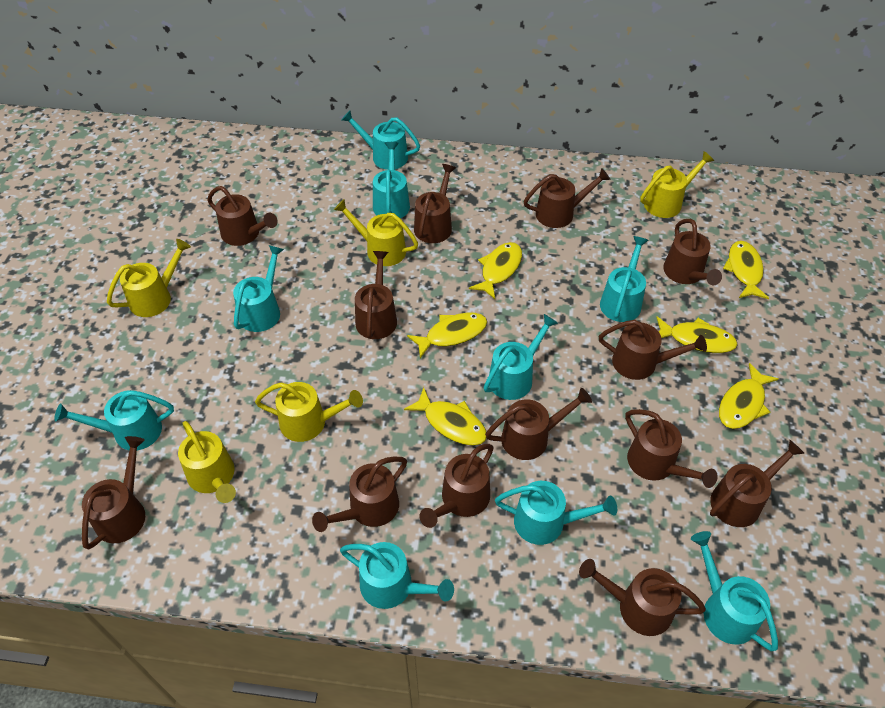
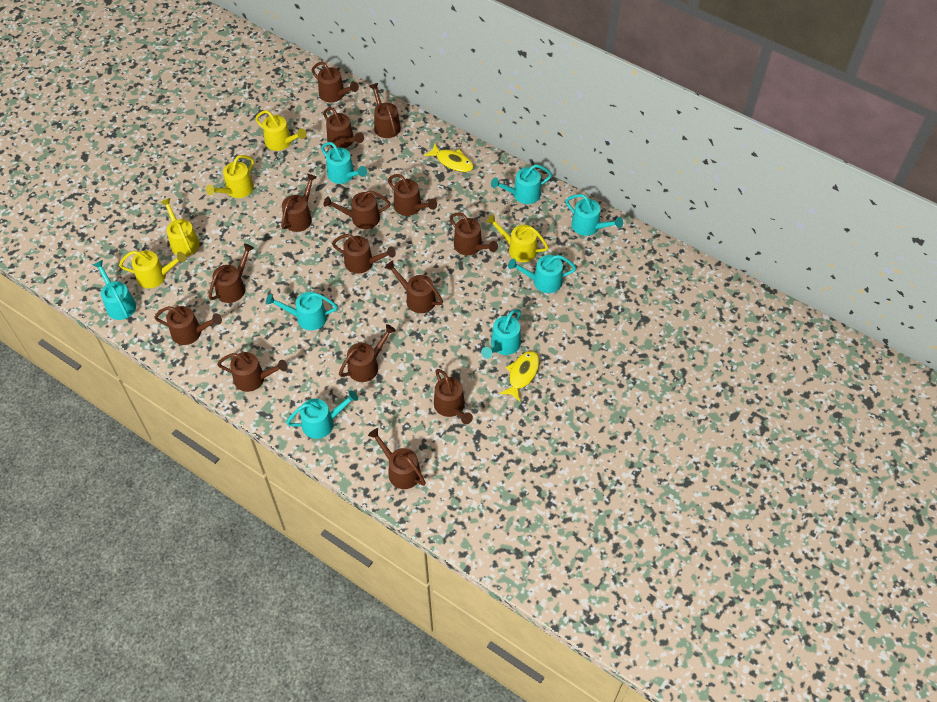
brown watering can: 13 -> 15
turquoise watering can: 9 -> 8
yellow fish: 6 -> 2

